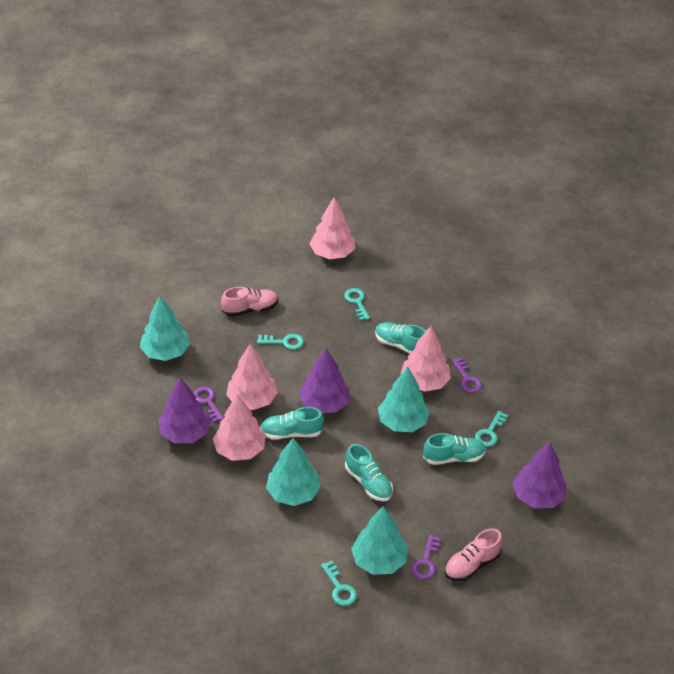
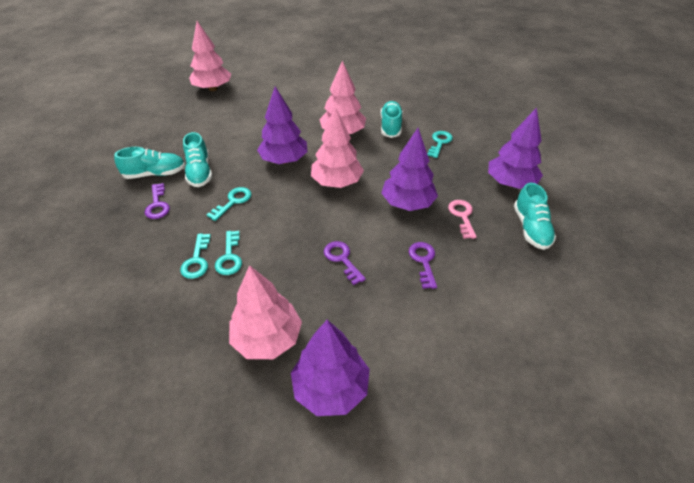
pink key: 0 -> 1
pink shoe: 2 -> 0
purple tree: 3 -> 4
turquoise tree: 4 -> 0

